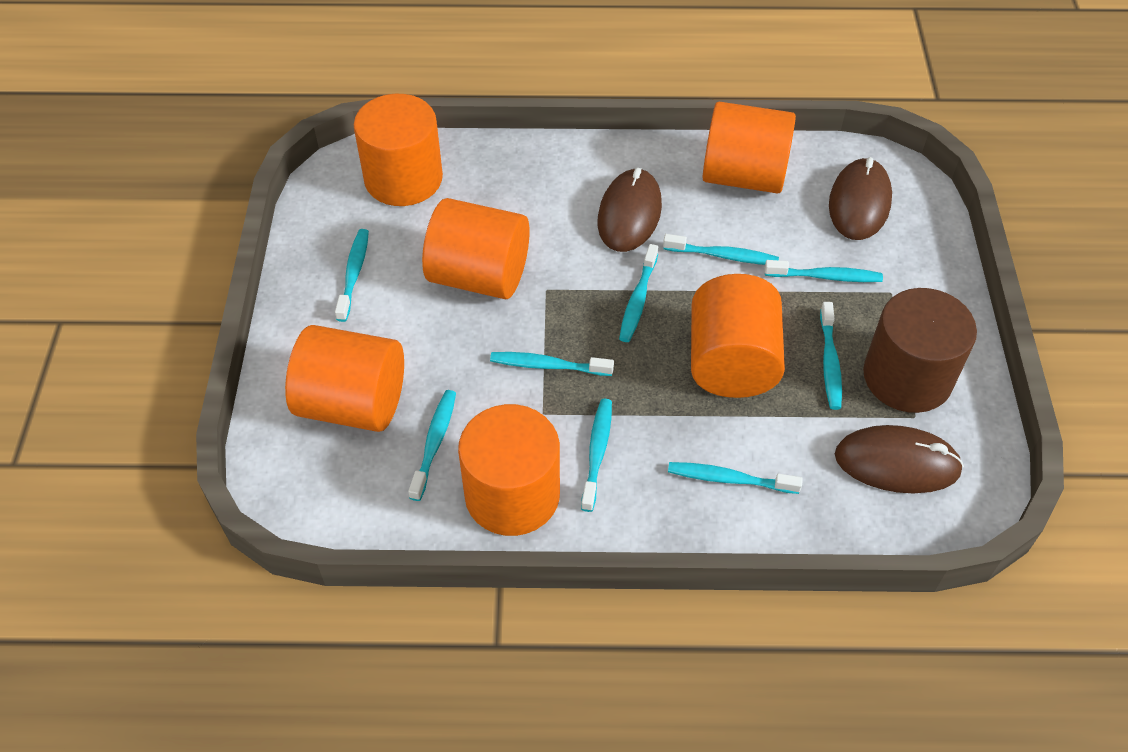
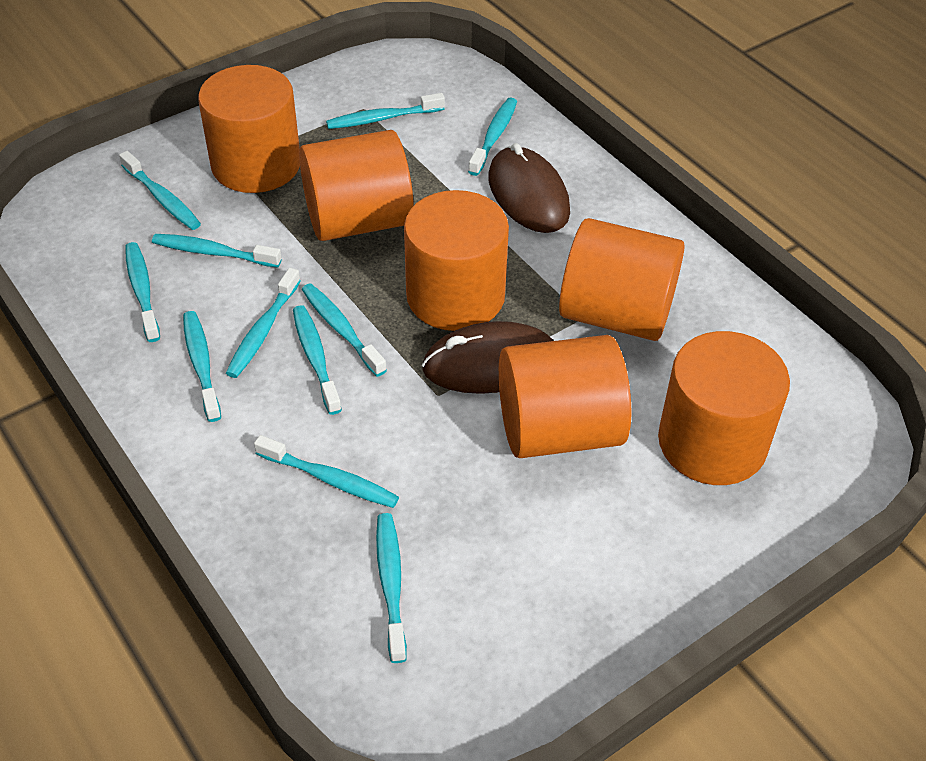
brown cylinder: 1 -> 0
brown mouse: 3 -> 2
turquoise toothbrush: 9 -> 11

